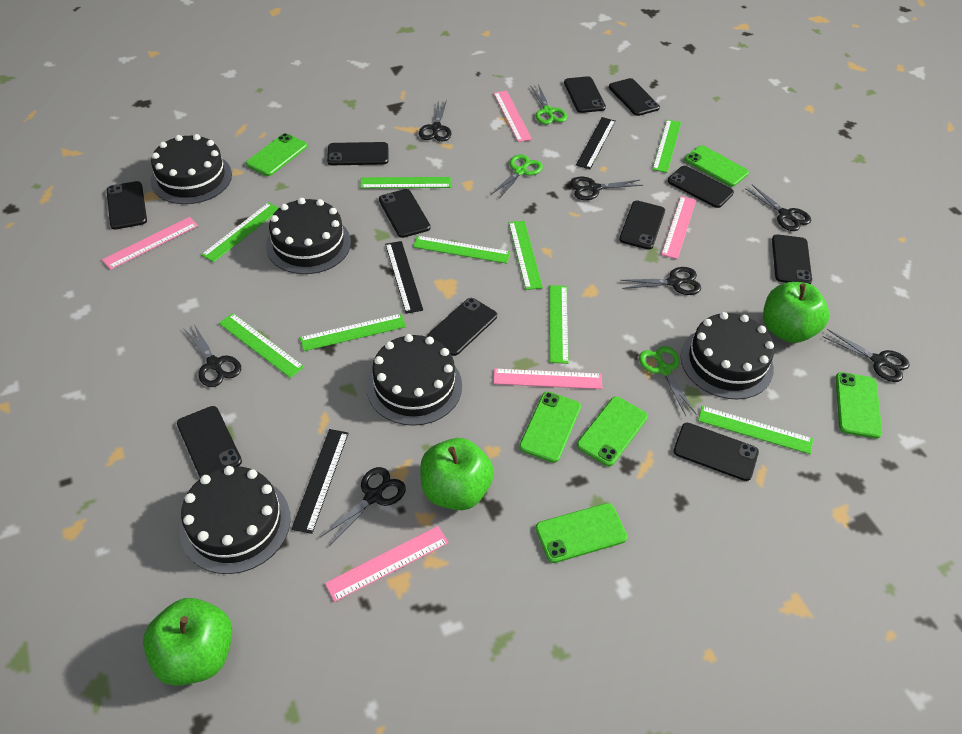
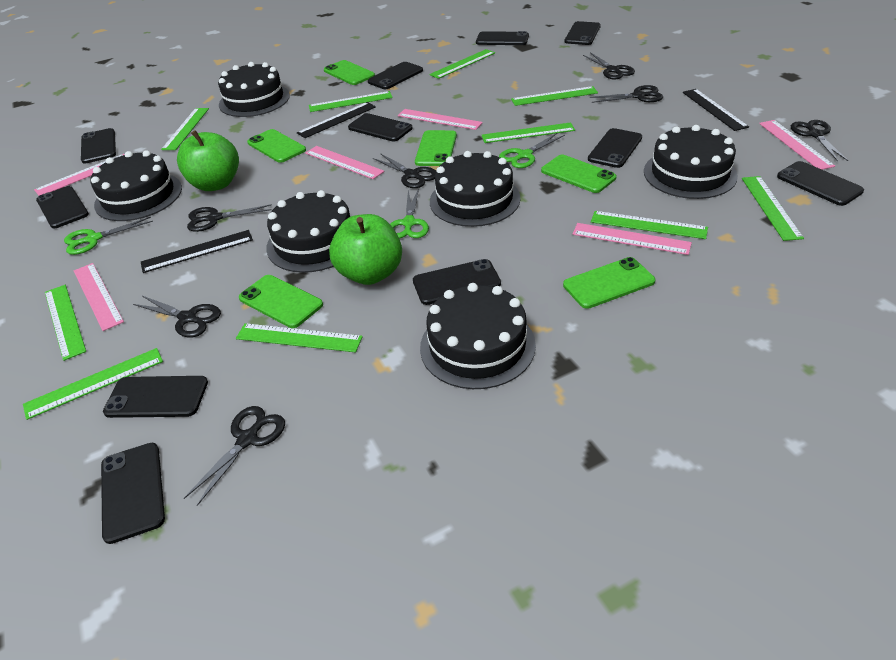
black cake: 5 -> 6
green apple: 3 -> 2
green ruler: 9 -> 10
pink ruler: 5 -> 6

